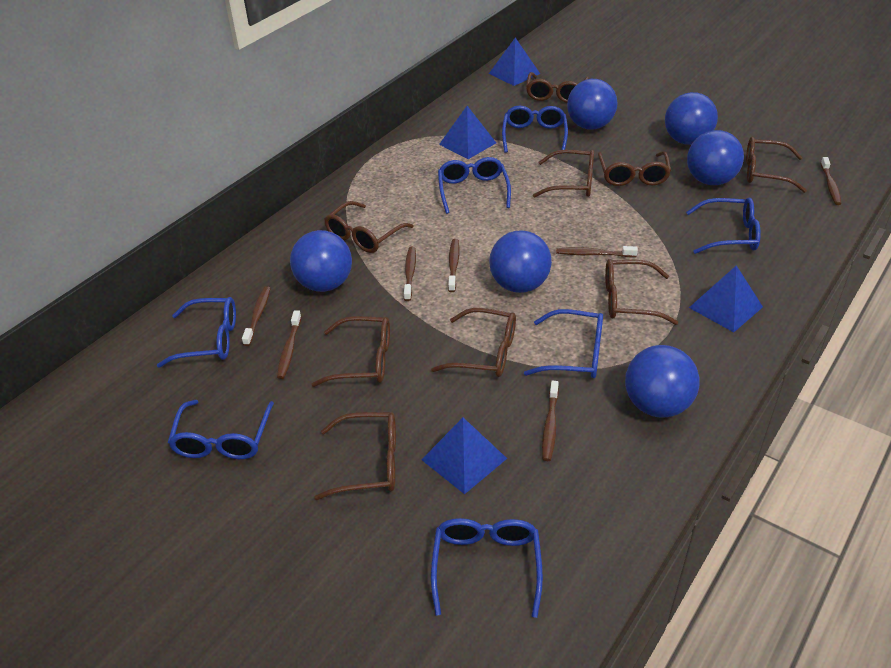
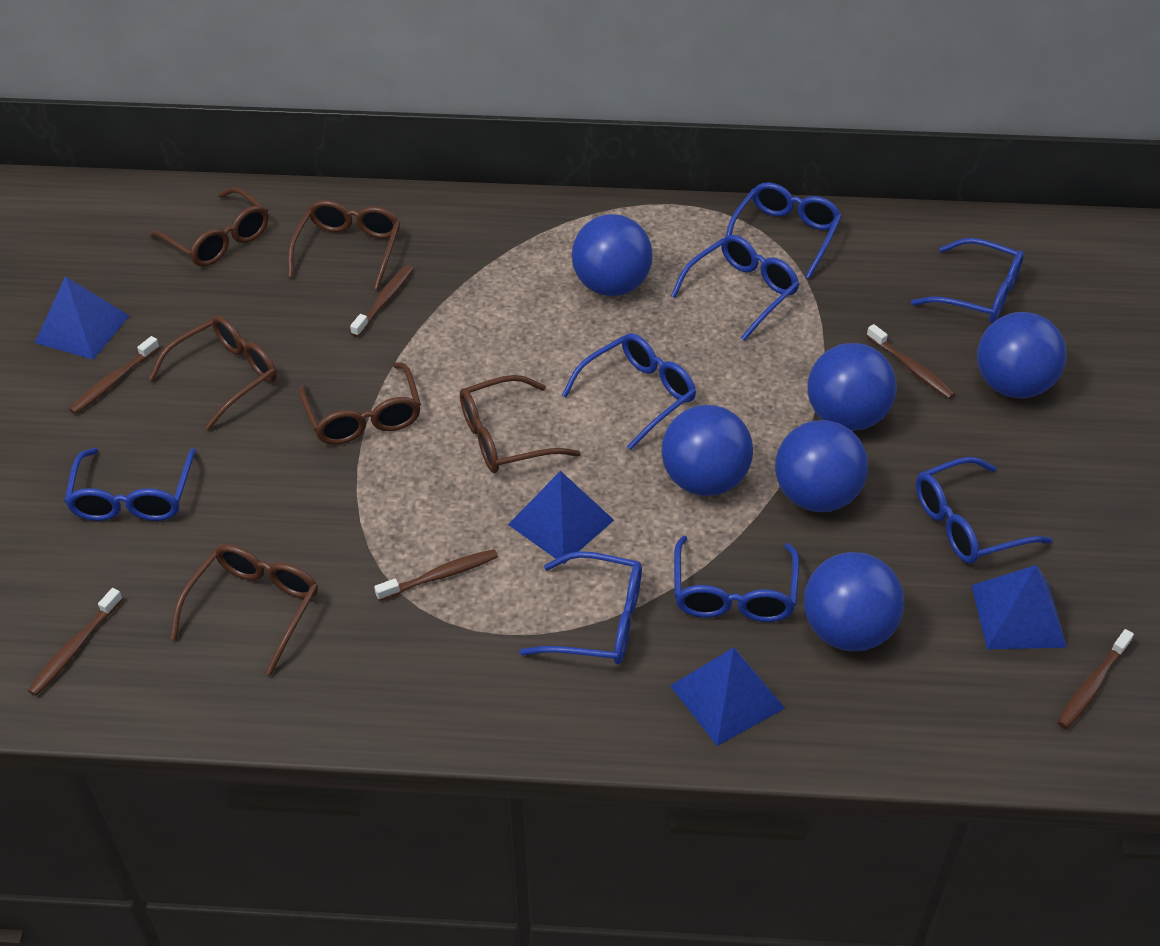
blue glasses: 7 -> 8
brown glasses: 9 -> 6
brown toothbrush: 7 -> 6

